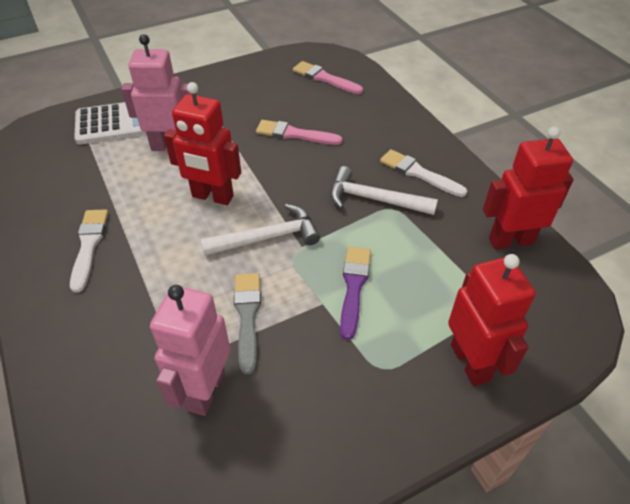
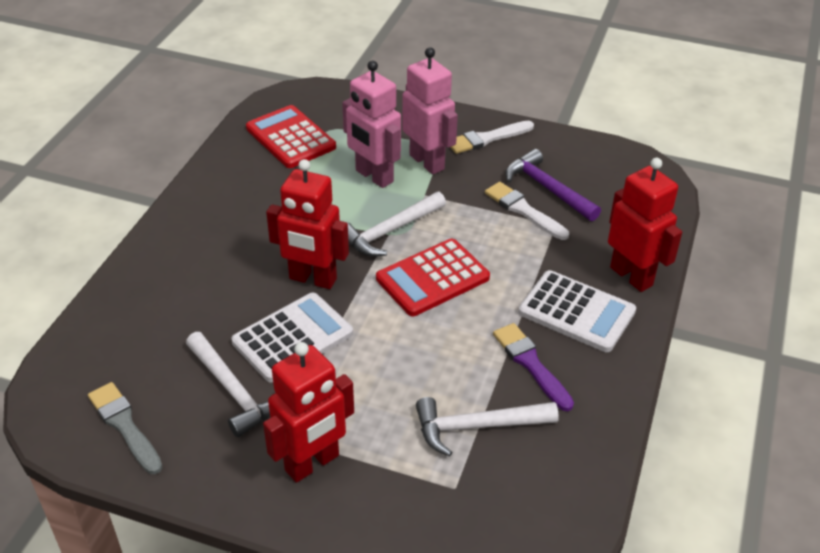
pink brush: 2 -> 0
purple hammer: 0 -> 1
red calculator: 0 -> 2
white calculator: 1 -> 2
white hammer: 2 -> 3

